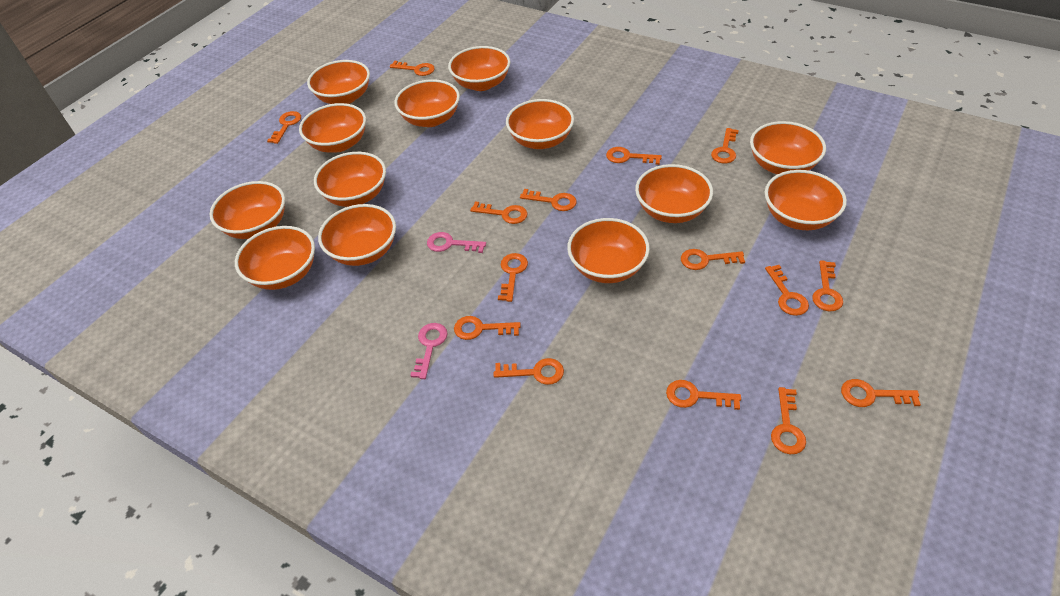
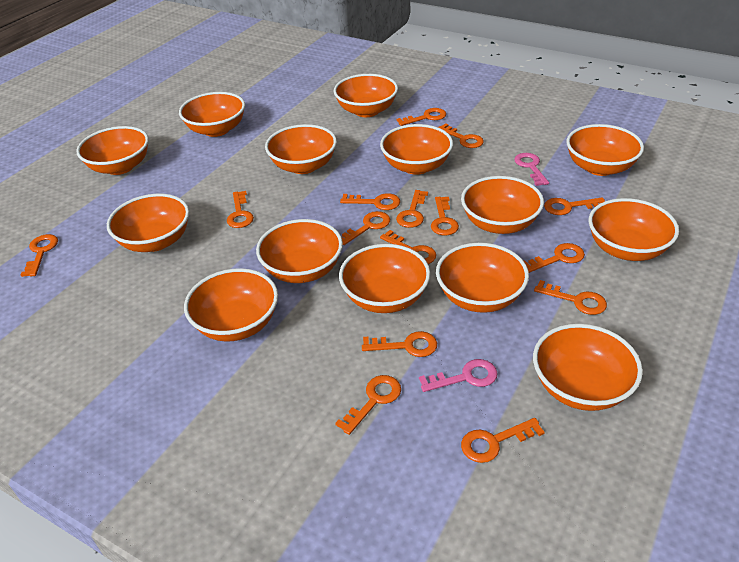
orange bowl: 13 -> 14

